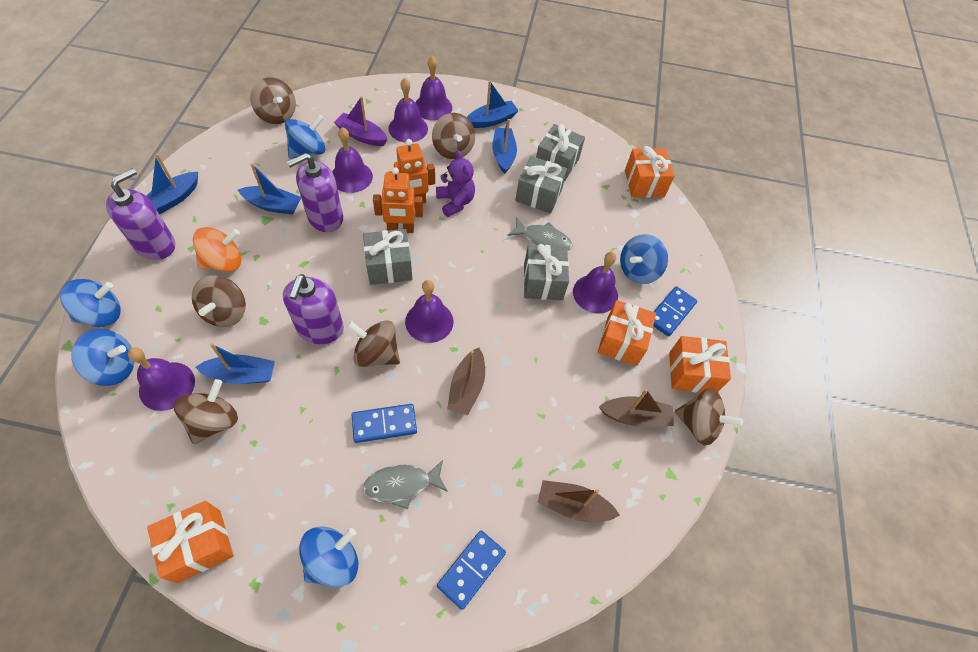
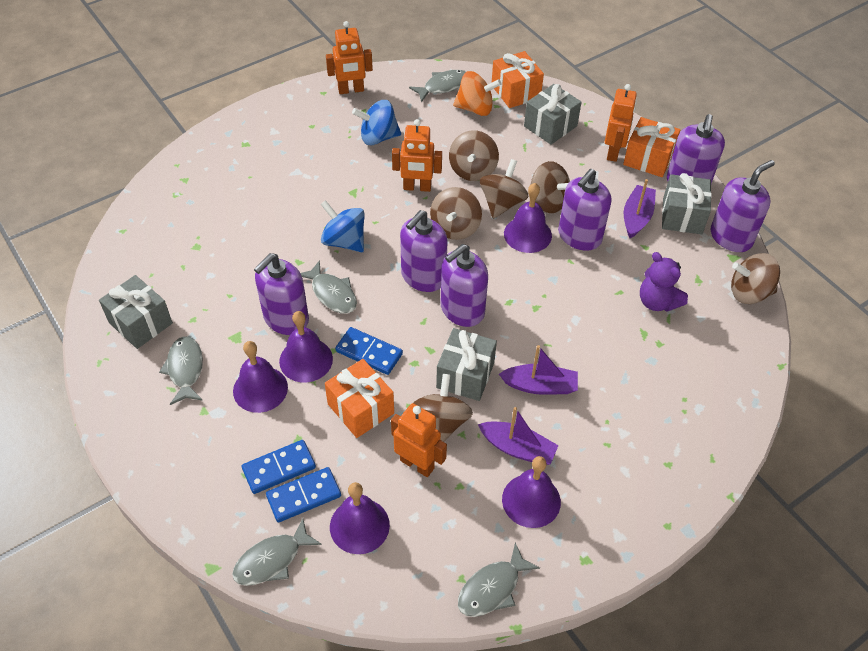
blue boat: 5 -> 0
blue spinning top: 5 -> 2
brown boat: 3 -> 0
grey fish: 2 -> 5
orange gift: 4 -> 3
orange robot: 2 -> 4
purple bell: 6 -> 5
purple boat: 1 -> 3
purple soap dispenser: 3 -> 6

